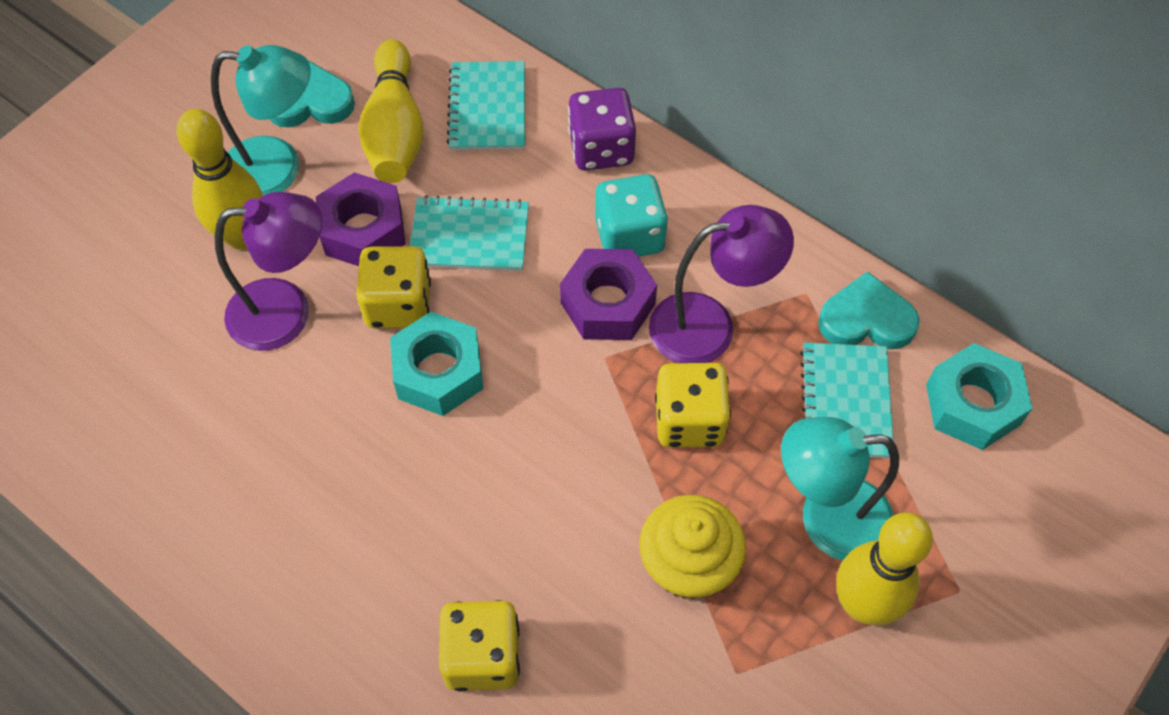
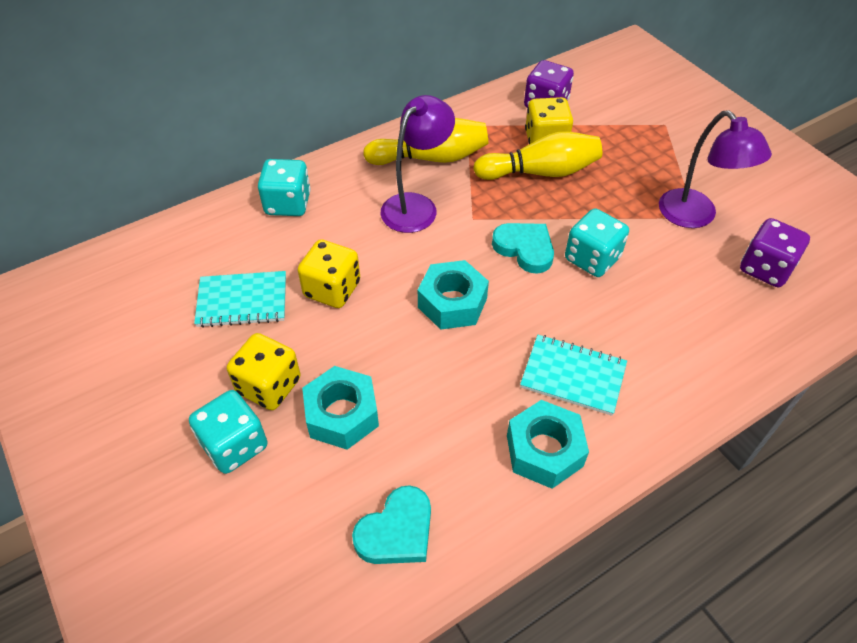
purple dice: 1 -> 2
purple nut: 2 -> 0
turquoise dice: 1 -> 3
turquoise lamp: 2 -> 0
turquoise notebook: 3 -> 2
turquoise nut: 2 -> 3
yellow bowling pin: 3 -> 2
yellow cupcake: 1 -> 0

